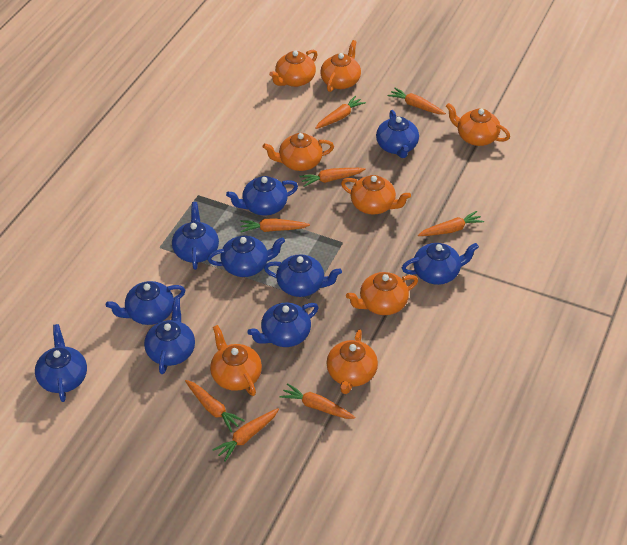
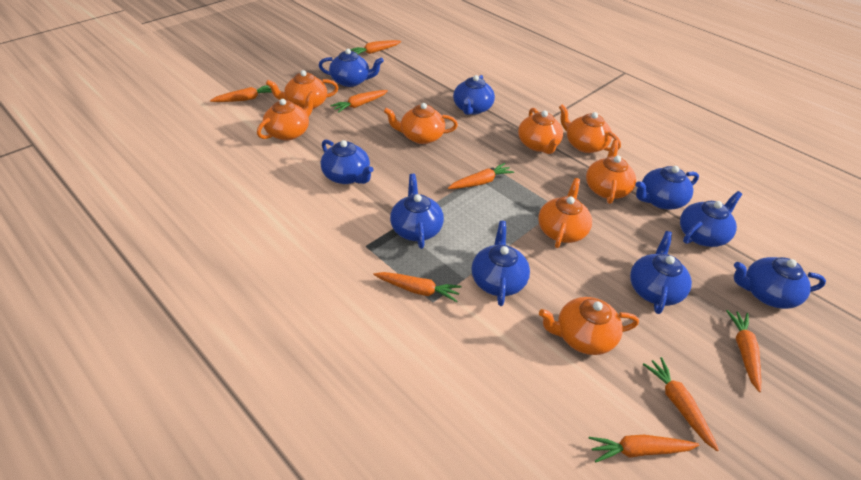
blue teapot: 10 -> 9

